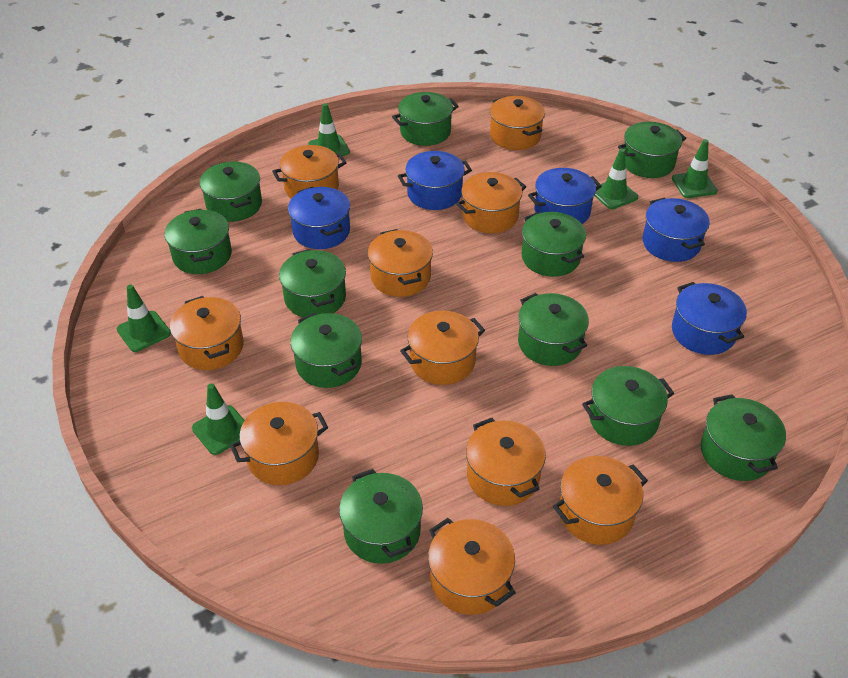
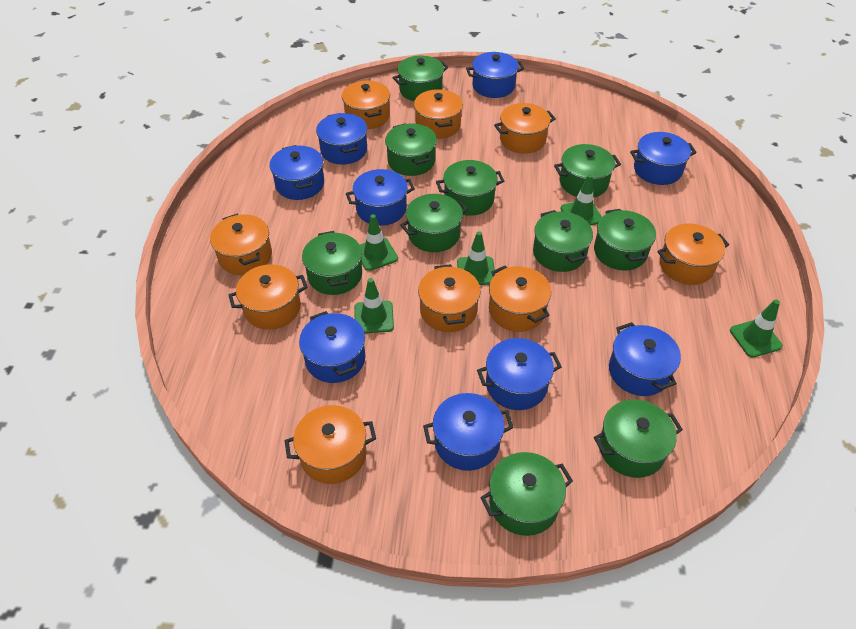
blue pot: 5 -> 9
green pot: 11 -> 10
orange pot: 10 -> 9

